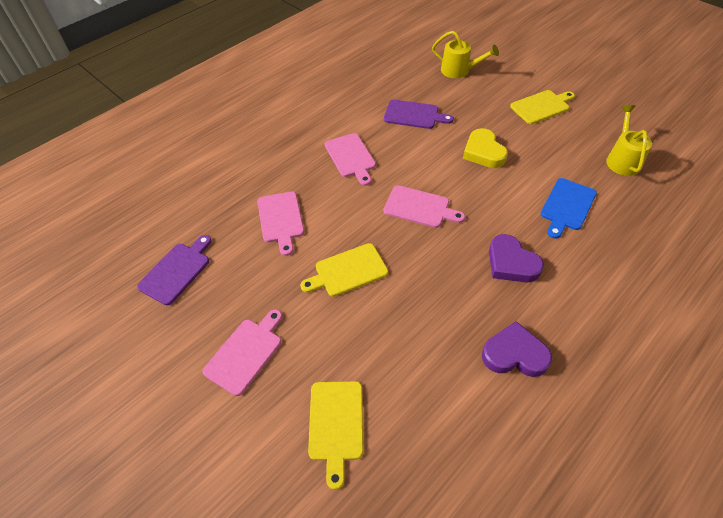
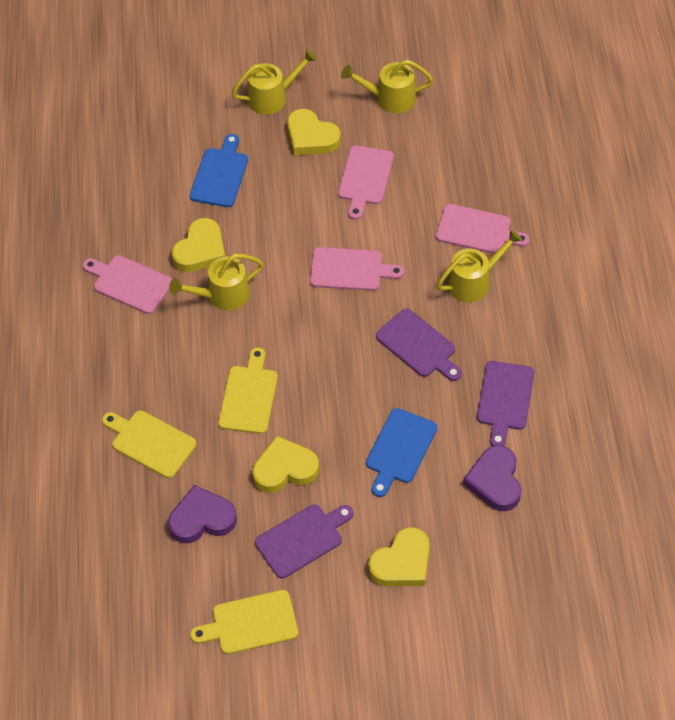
blue cutting board: 1 -> 2
purple cutting board: 2 -> 3
yellow heart: 1 -> 4
yellow watering can: 2 -> 4

